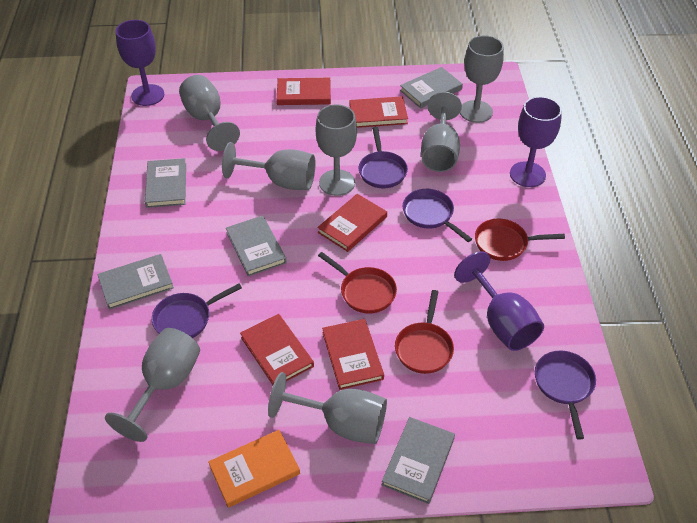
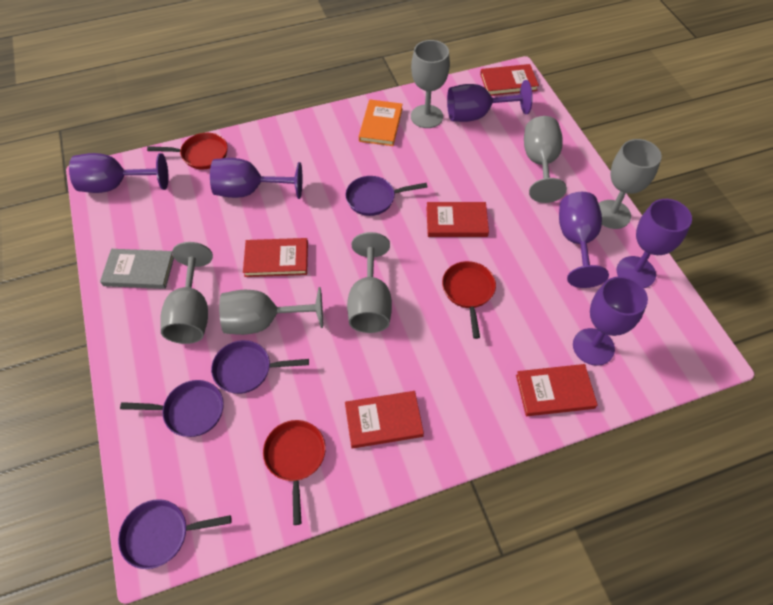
grey book: 5 -> 1
grey goblet: 7 -> 6
purple goblet: 3 -> 6

